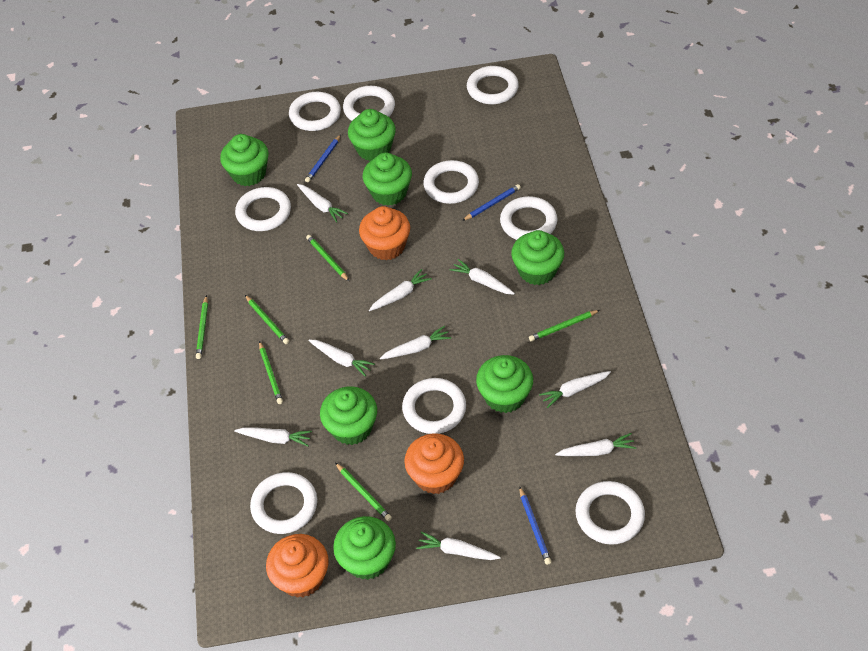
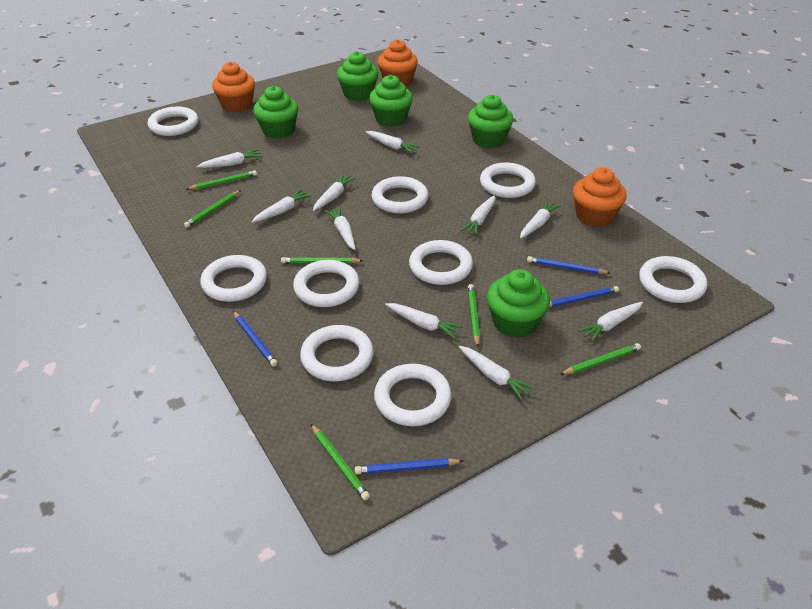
blue pencil: 3 -> 4
green cupcake: 7 -> 5
white carrot: 9 -> 10

